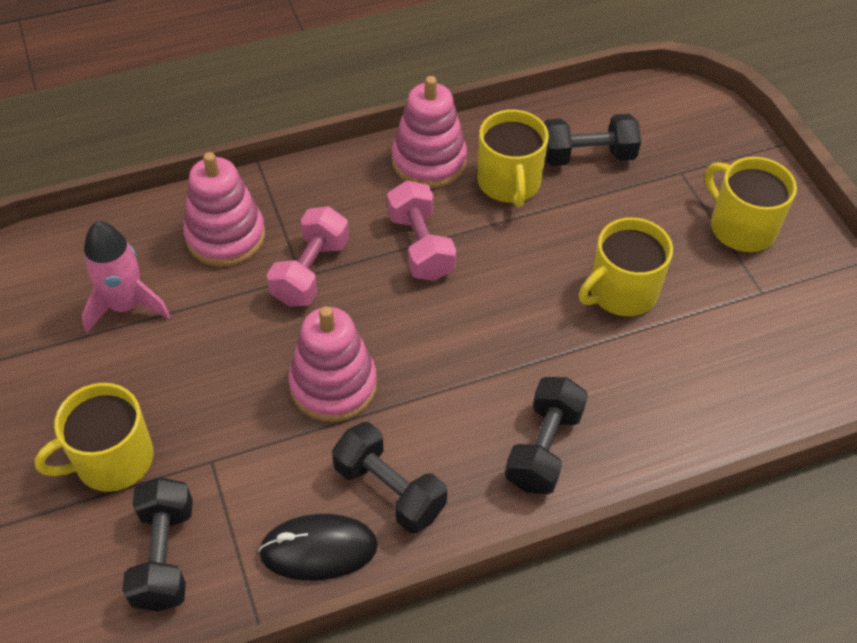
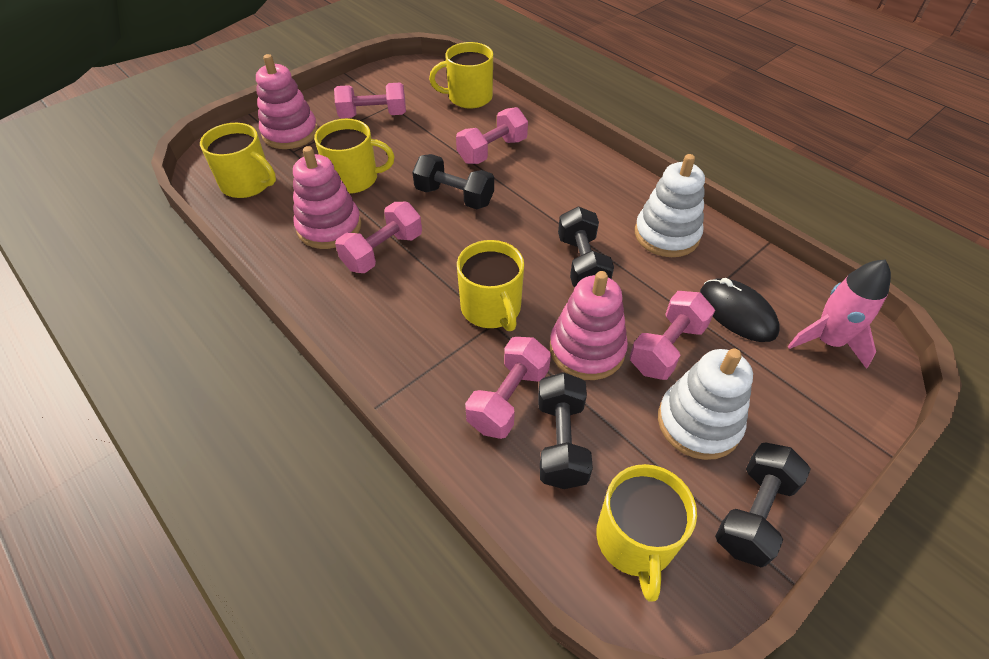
pink dumbbell: 2 -> 5
white stacking toy: 0 -> 2
yellow mug: 4 -> 5

